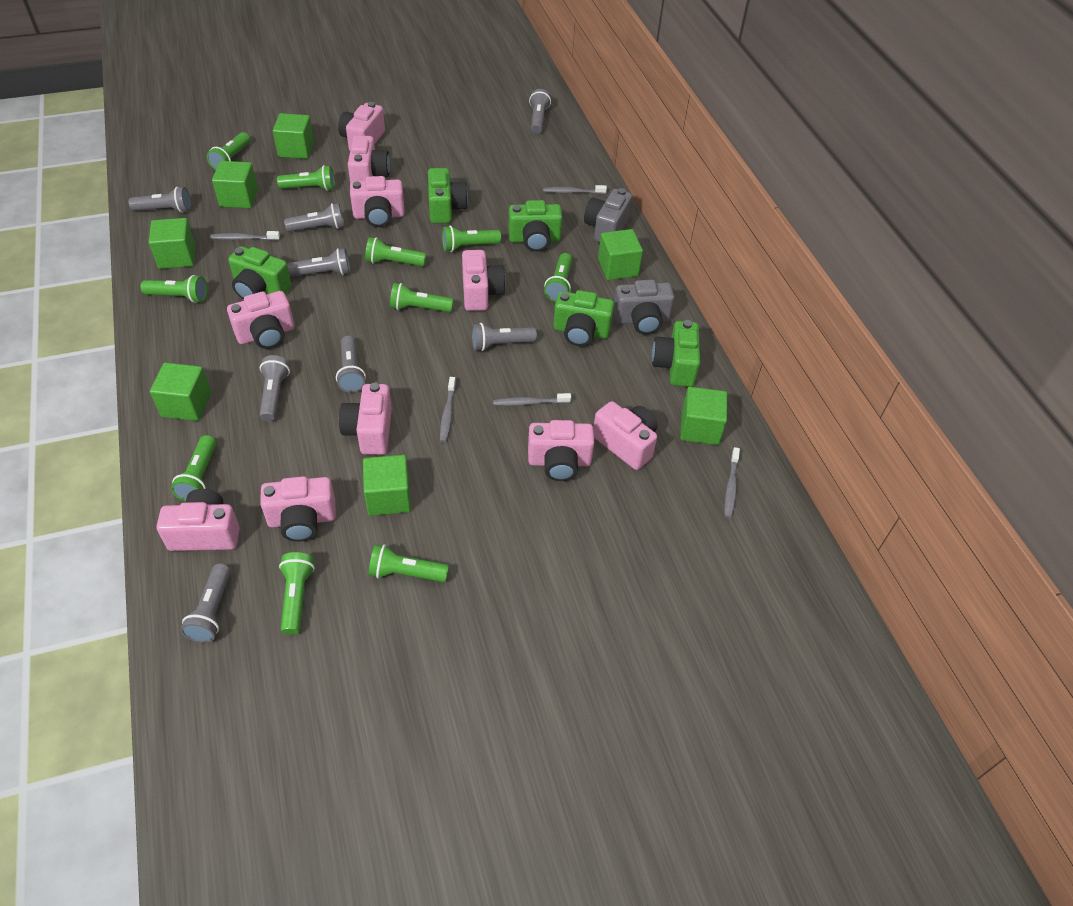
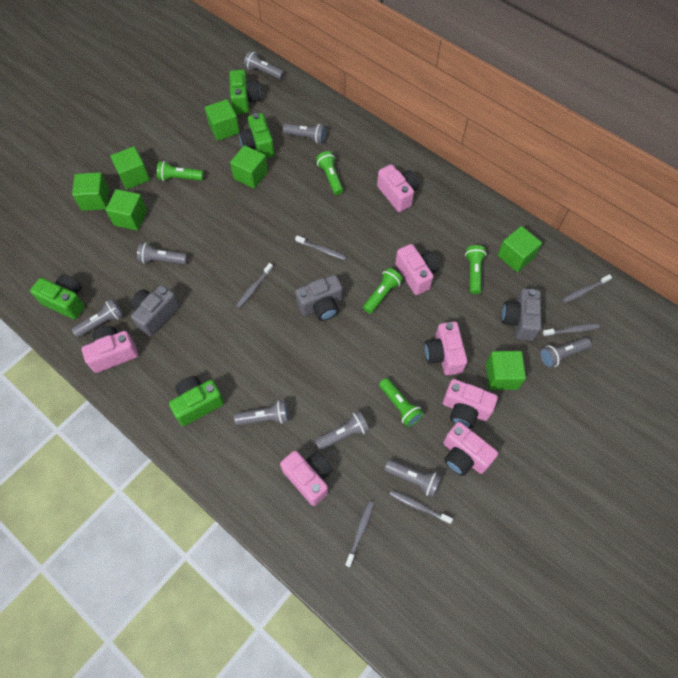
green camera: 5 -> 4
green flashlight: 10 -> 5
grey camera: 2 -> 3
grey toothbrush: 5 -> 6
pink camera: 10 -> 7

